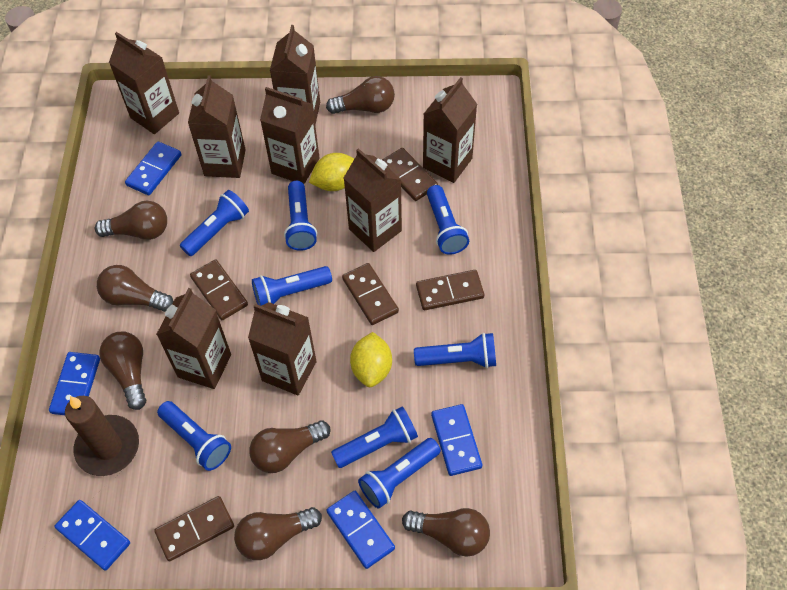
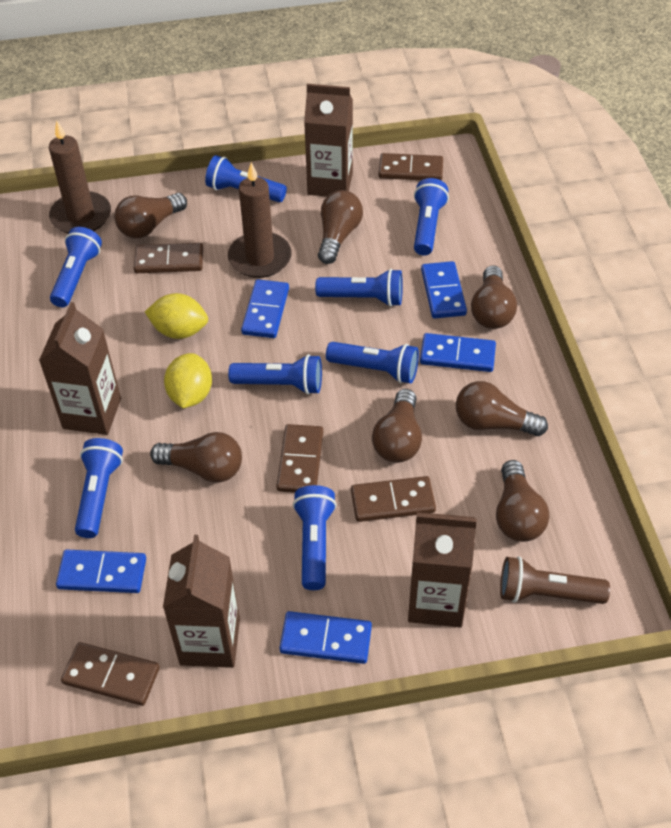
brown candle: 1 -> 2
brown carton: 8 -> 4
brown flashlight: 0 -> 1

